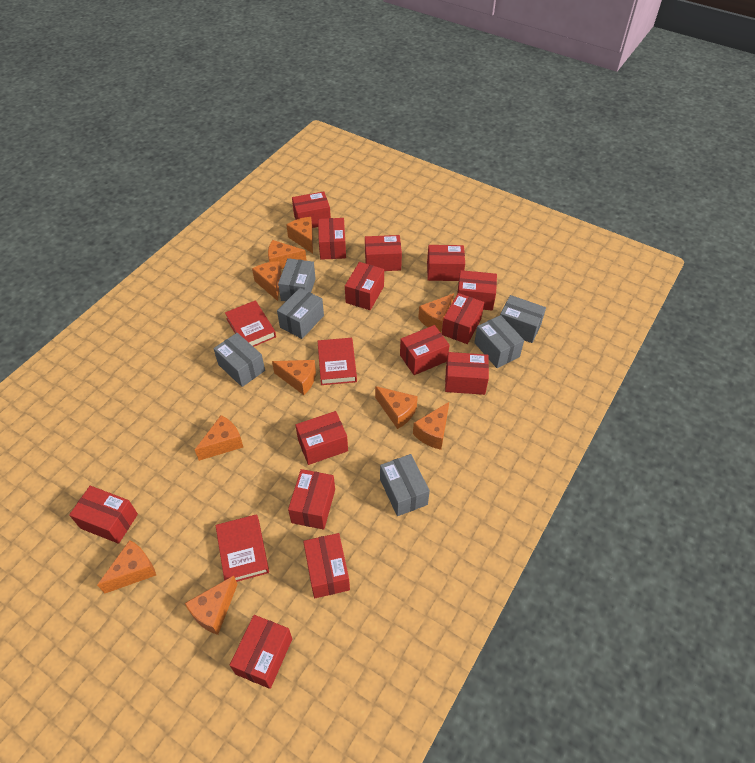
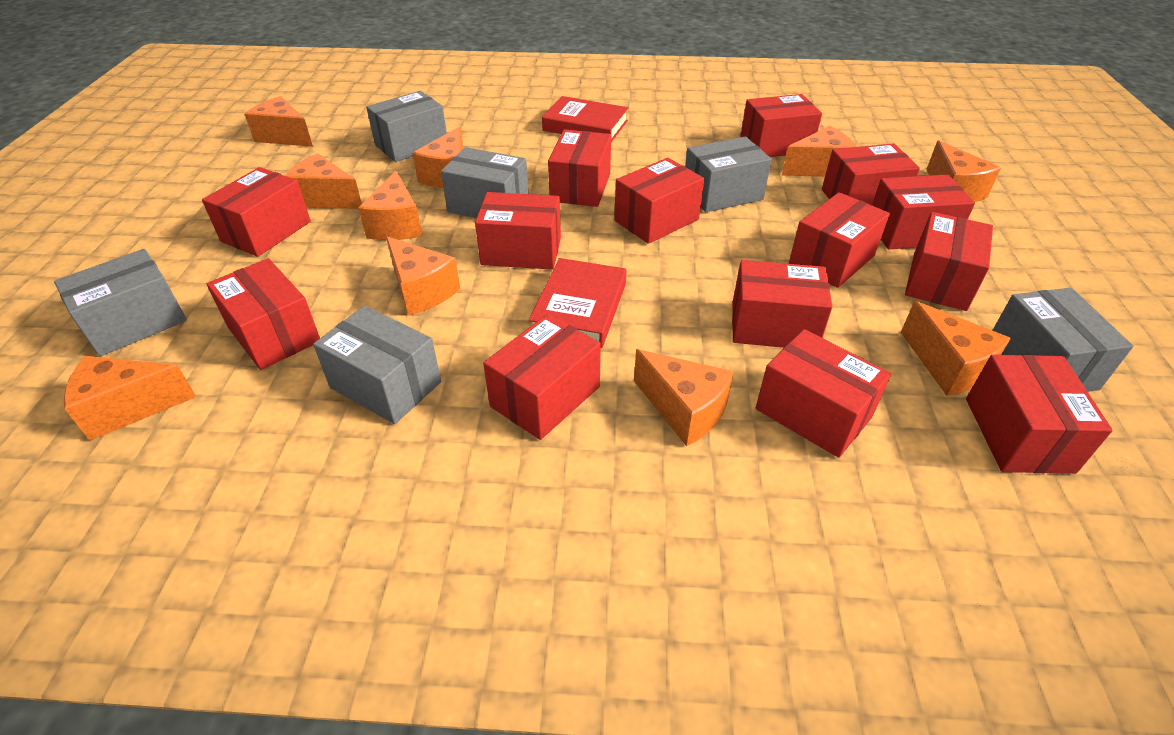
red book: 3 -> 2

